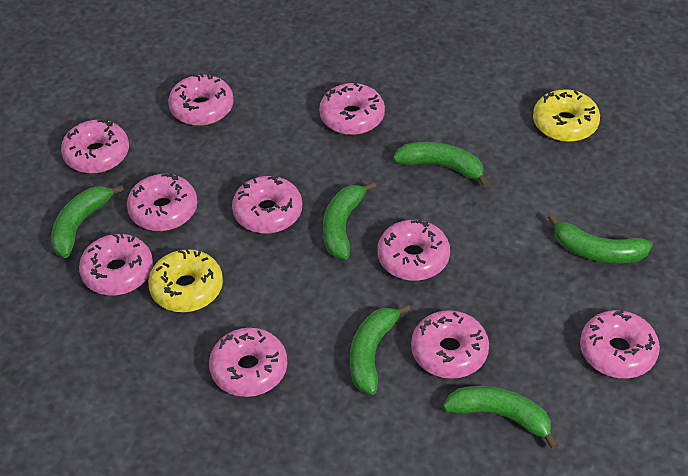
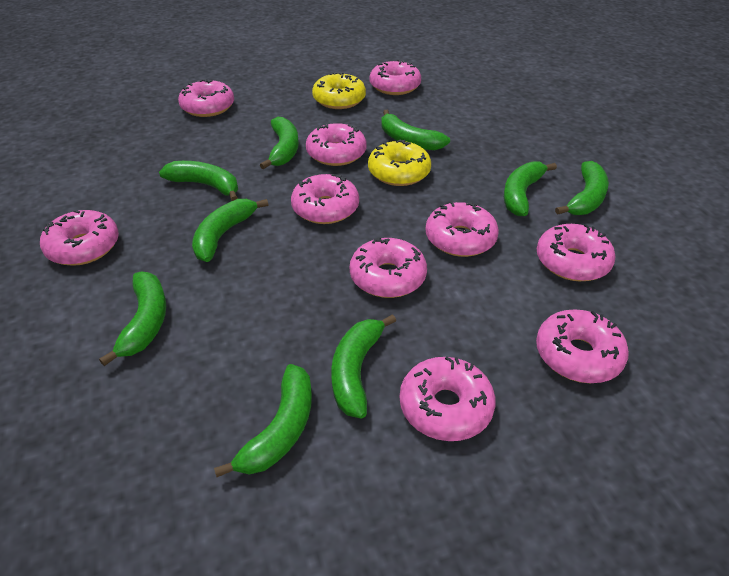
green banana: 6 -> 9

